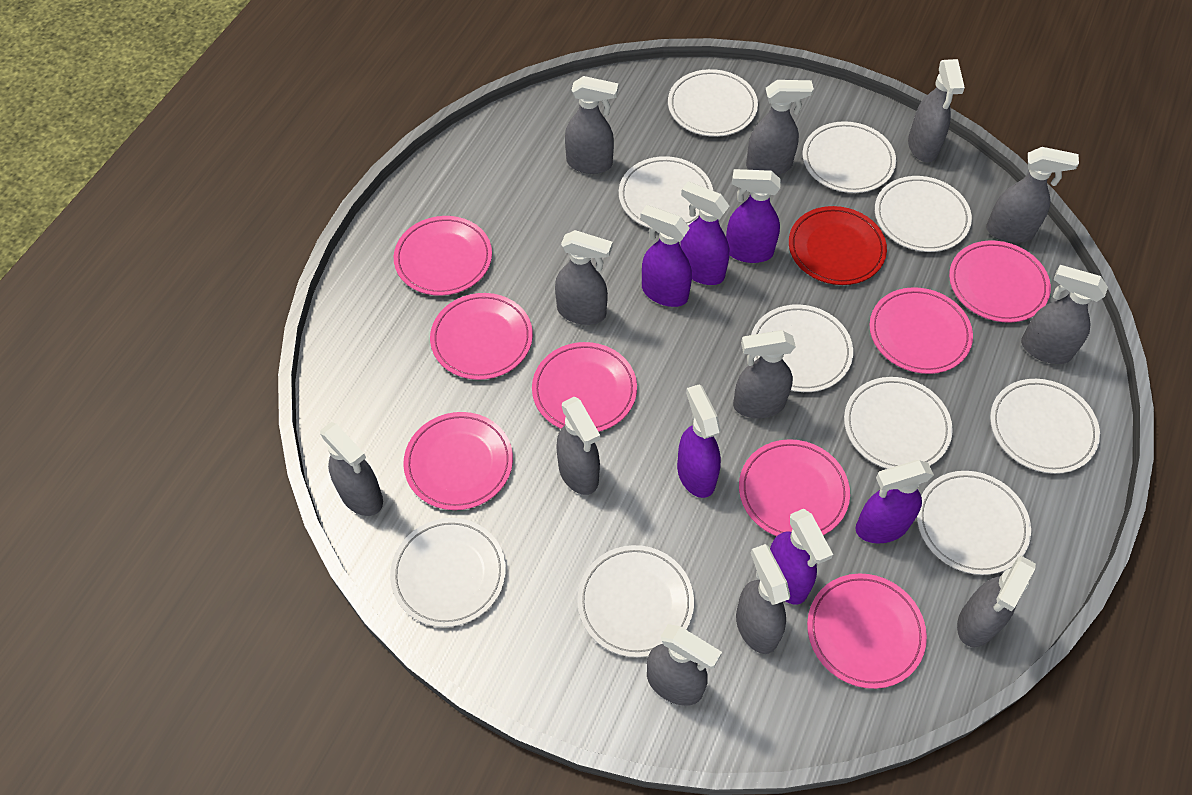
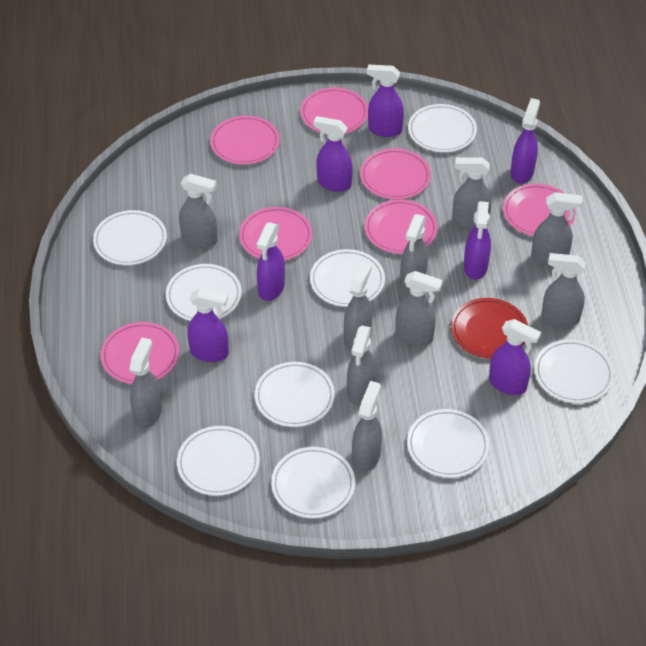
grey spray bottle: 12 -> 10
pink plate: 8 -> 7
purple spray bottle: 6 -> 7
white plate: 10 -> 9

